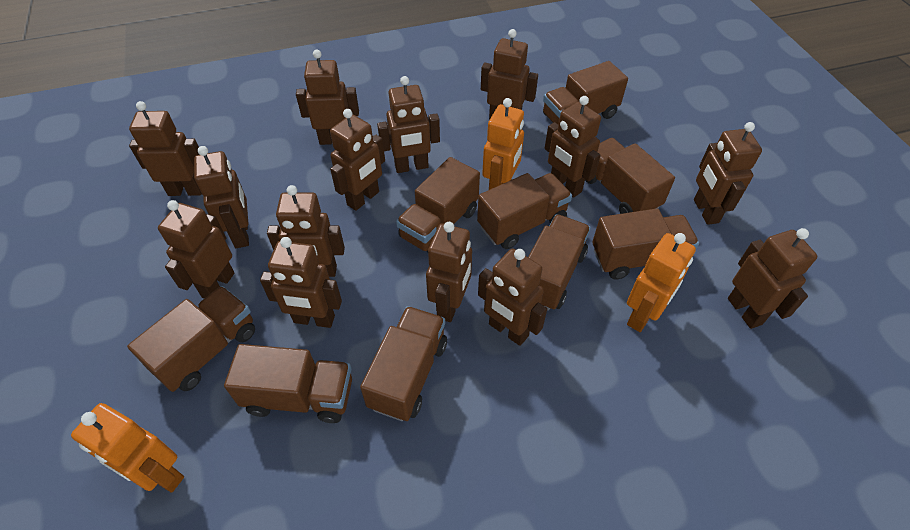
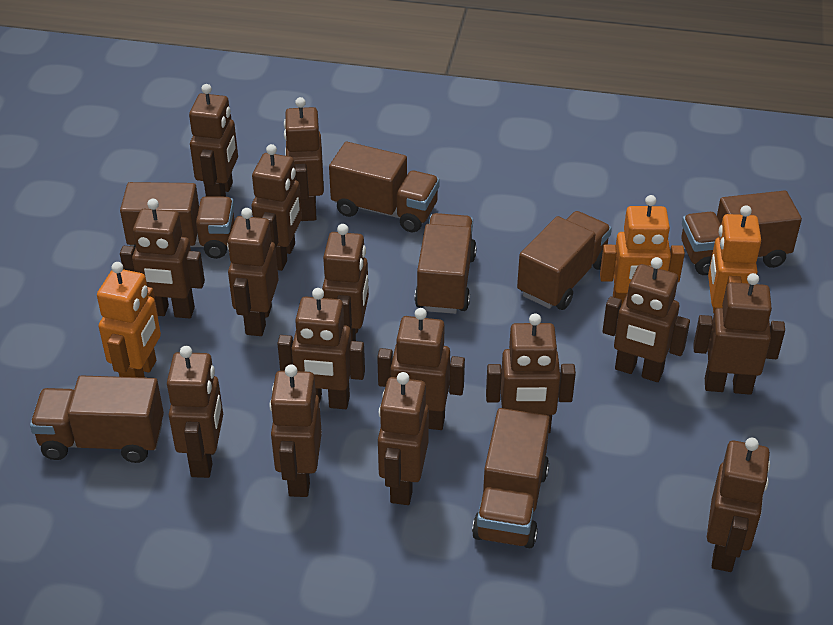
brown robot: 14 -> 15
brown truck: 9 -> 7

